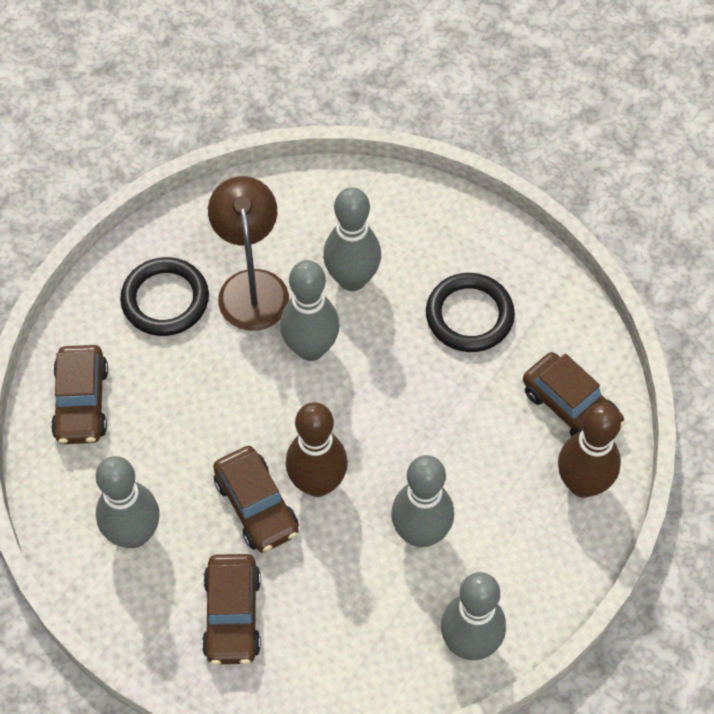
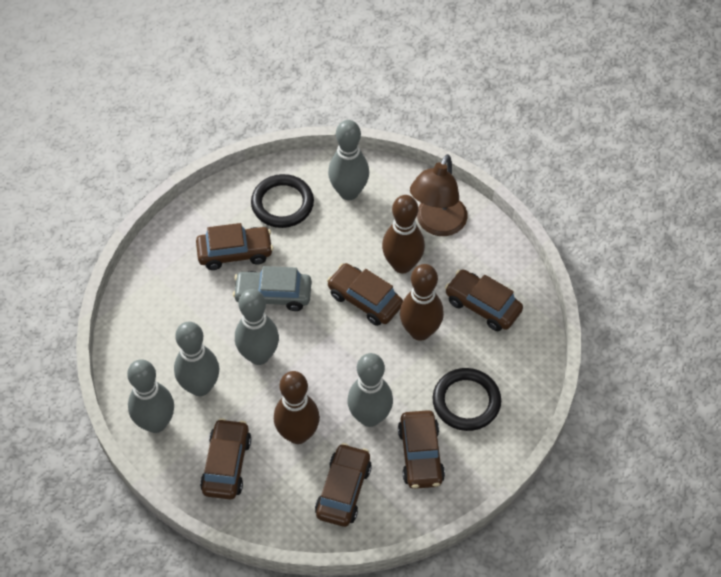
brown bowling pin: 2 -> 3
brown car: 4 -> 6
grey car: 0 -> 1

